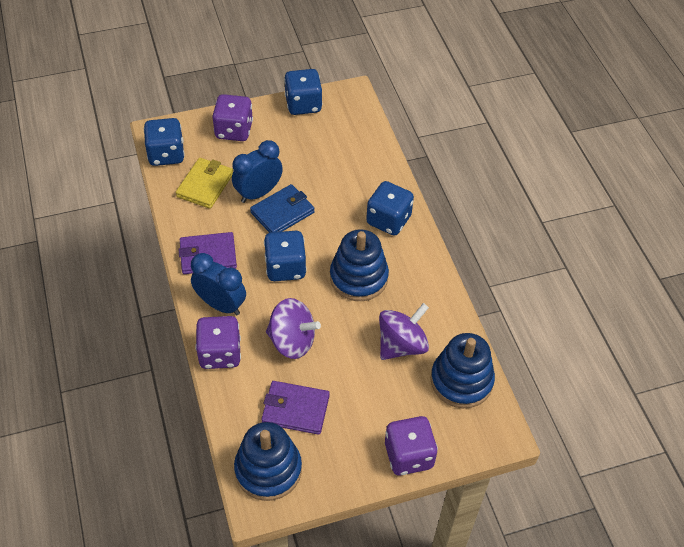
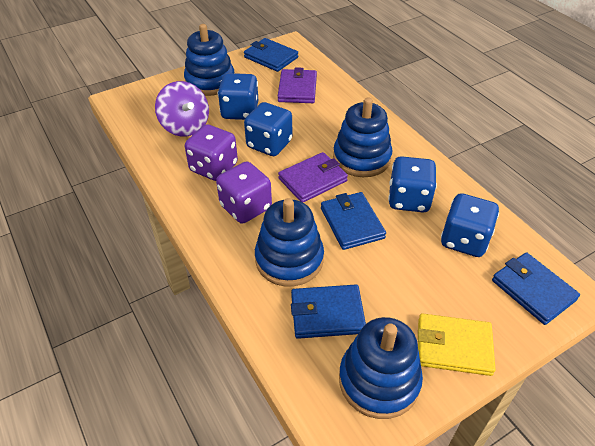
blue clock: 2 -> 0
blue stacking toy: 3 -> 4
blue wallet: 1 -> 4
purple dice: 3 -> 2
purple spinning top: 2 -> 1

